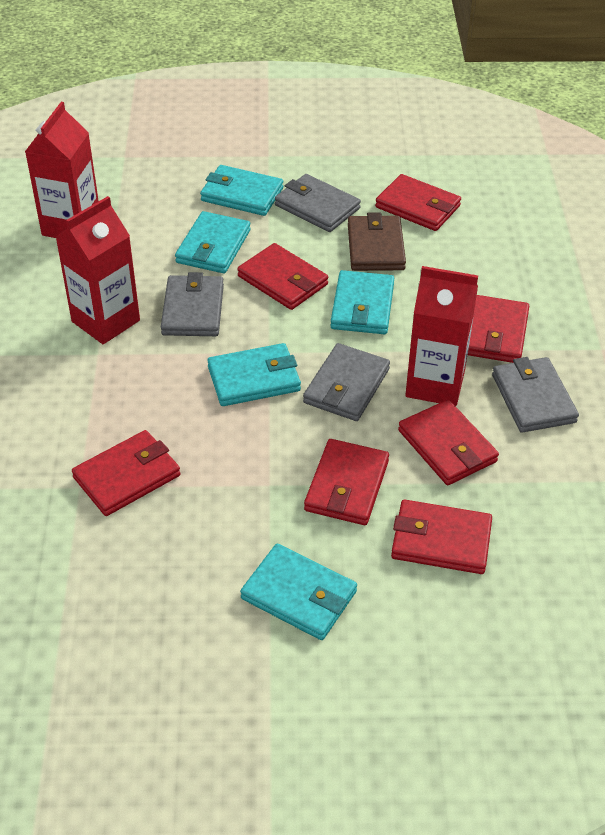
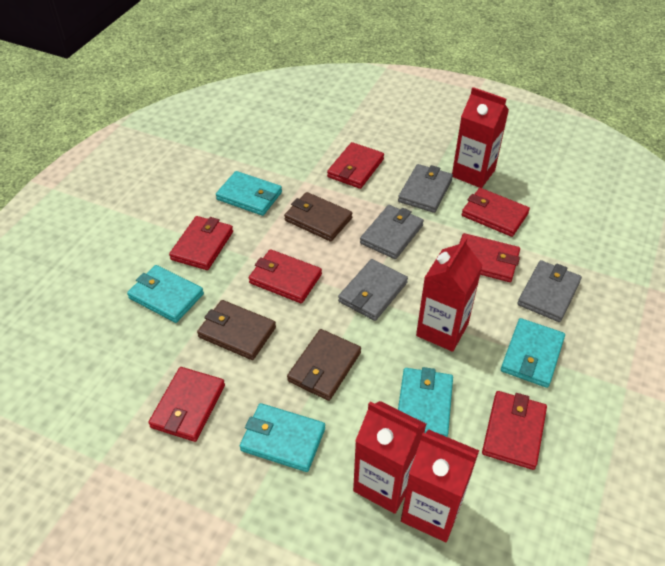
brown wallet: 1 -> 3
red carton: 3 -> 4

